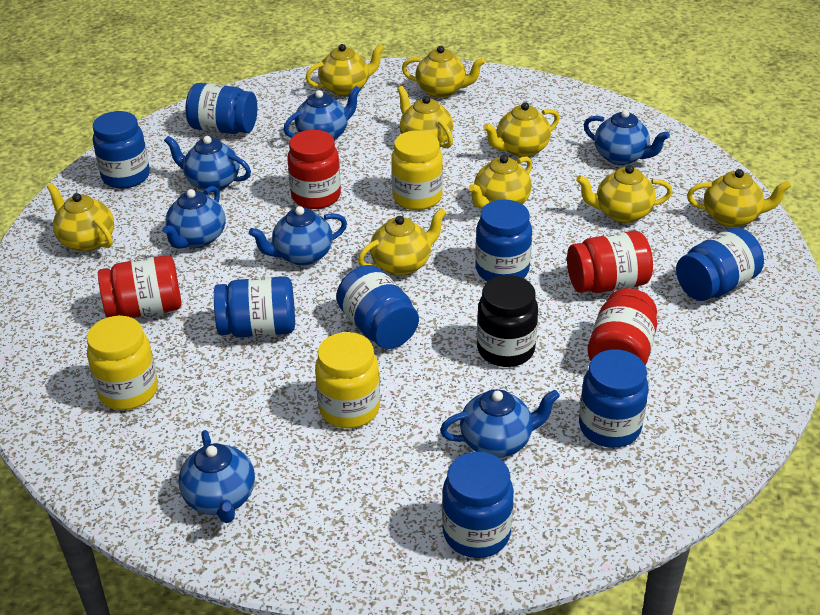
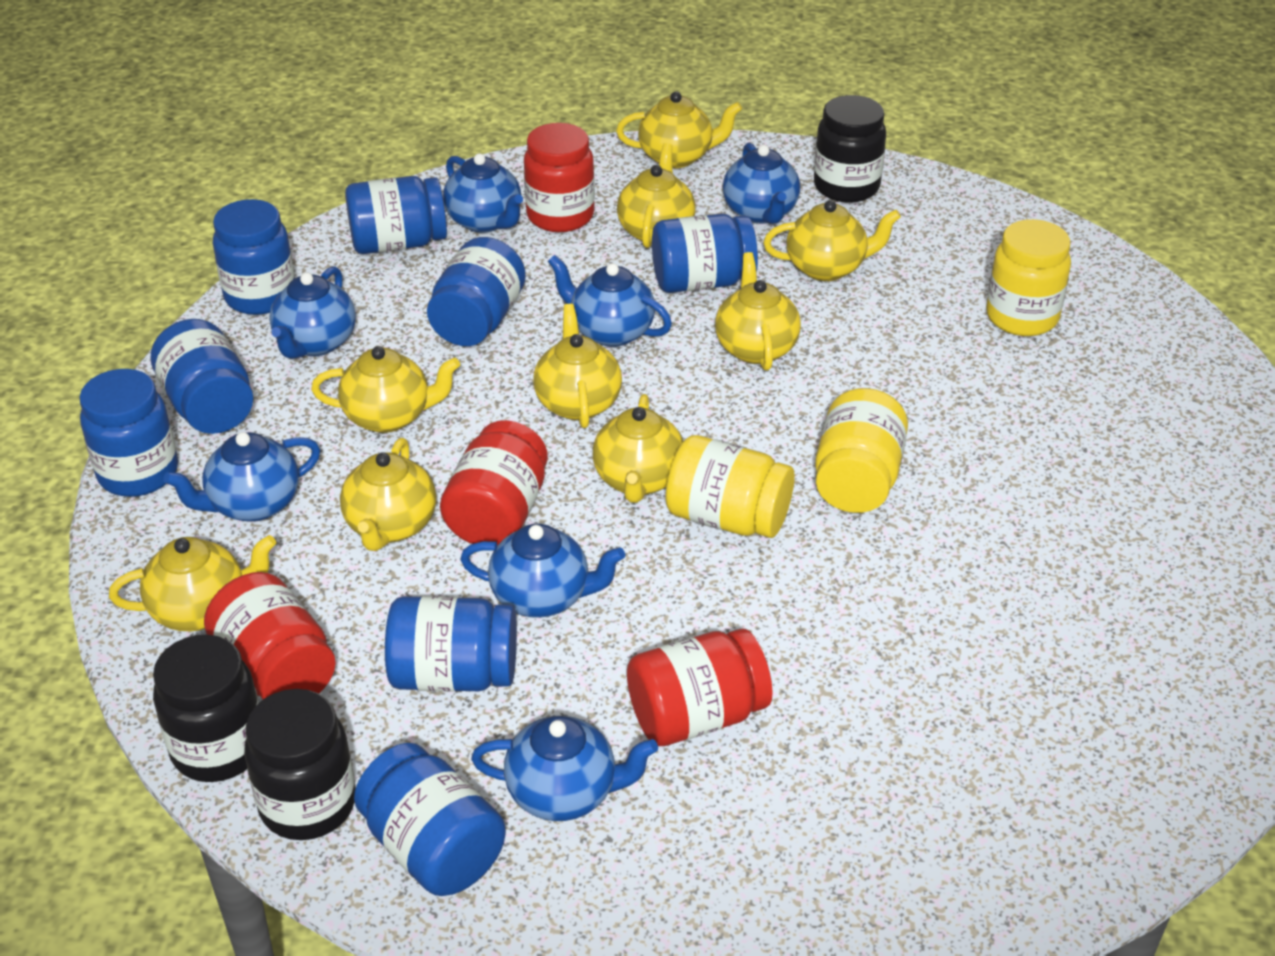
black jar: 1 -> 3

